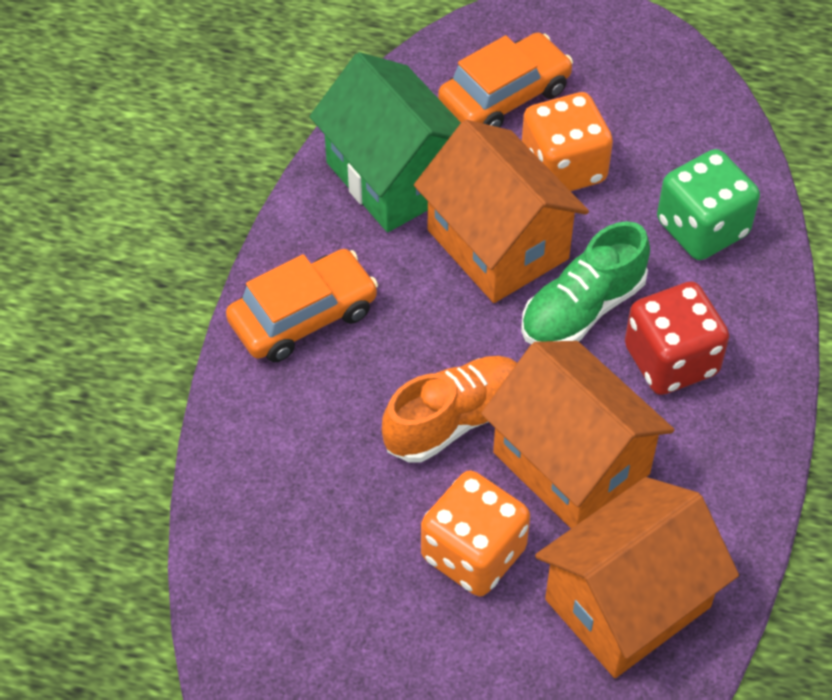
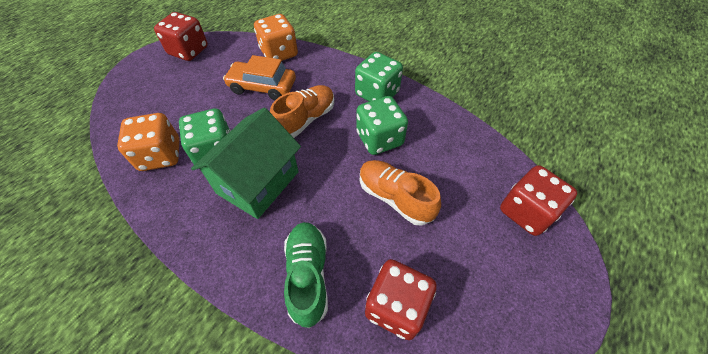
green dice: 1 -> 3
orange car: 2 -> 1
orange house: 3 -> 0
orange shoe: 1 -> 2
red dice: 1 -> 3

